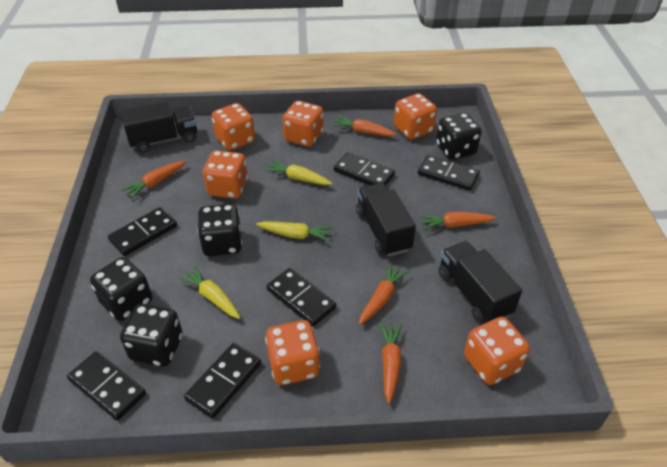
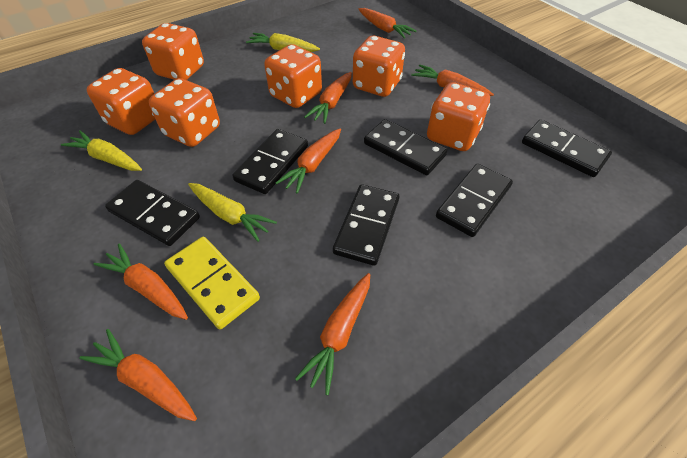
black dice: 4 -> 0
black truck: 3 -> 0
orange carrot: 5 -> 7
yellow domino: 0 -> 1

